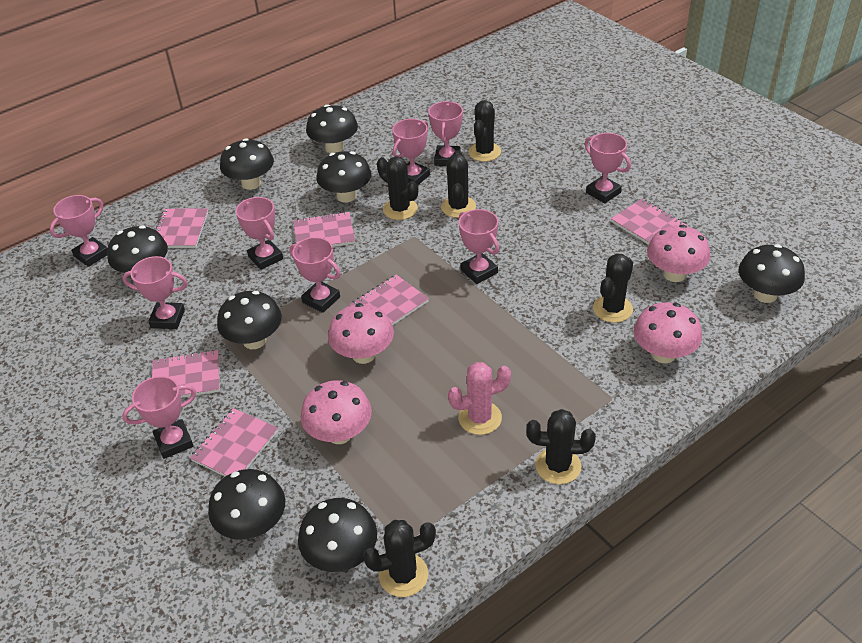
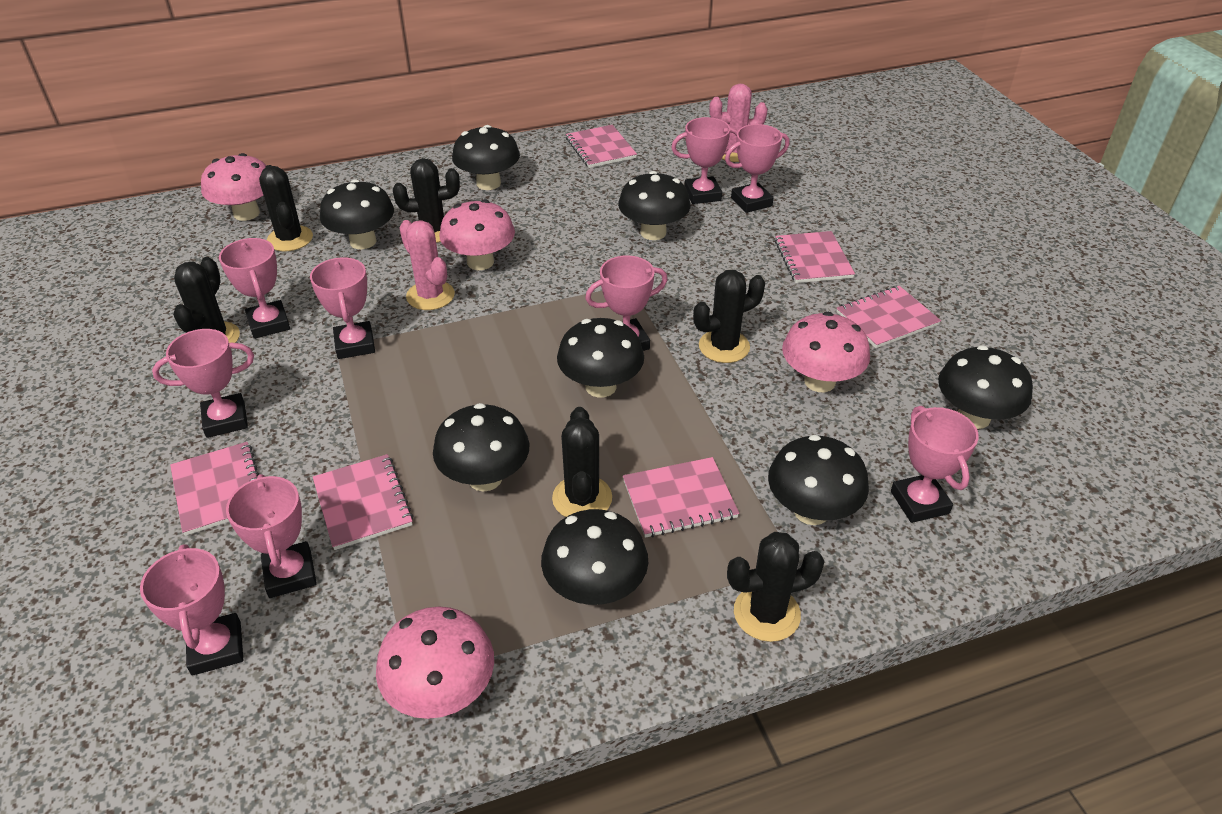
pink cactus: 1 -> 2

